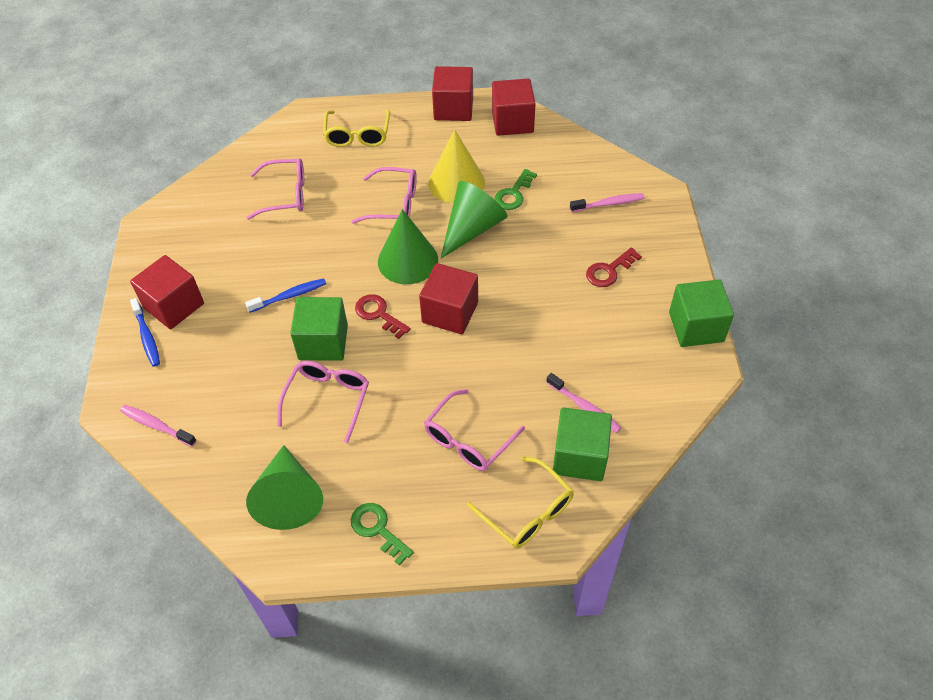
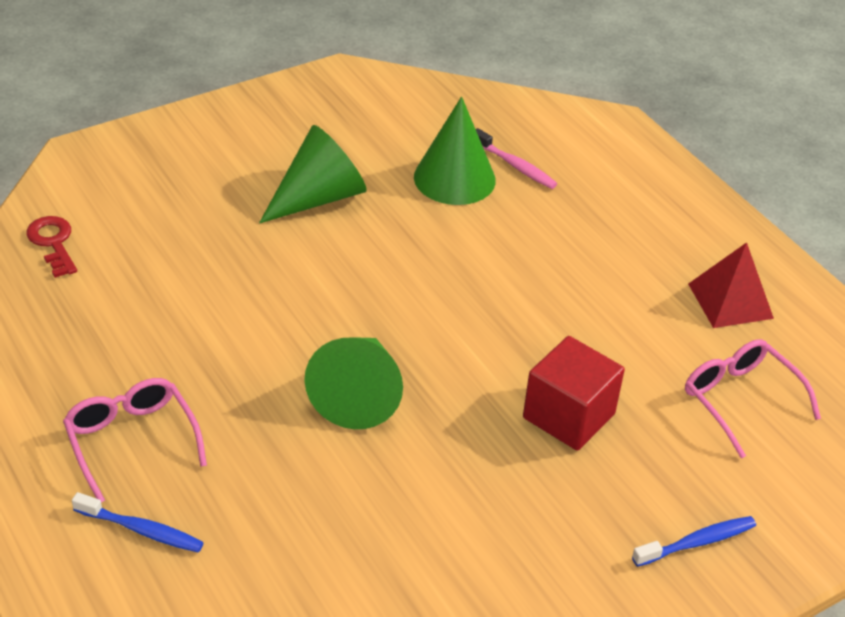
green cube: 3 -> 0
green key: 2 -> 0
pink glasses: 4 -> 2
pink toothbrush: 3 -> 1
red cube: 4 -> 1
red key: 2 -> 1
red pyramid: 0 -> 1
yellow cone: 1 -> 0
yellow glasses: 2 -> 0

